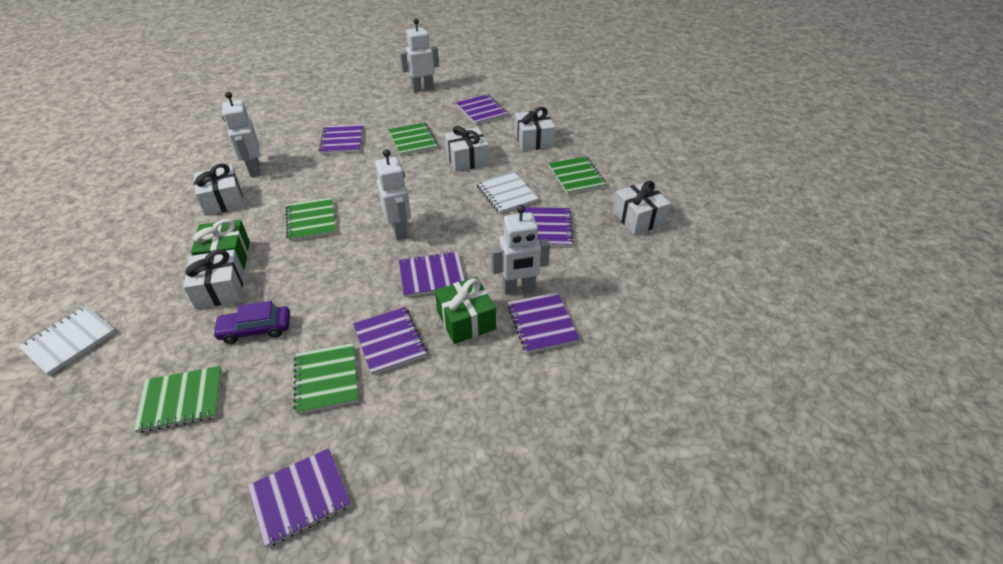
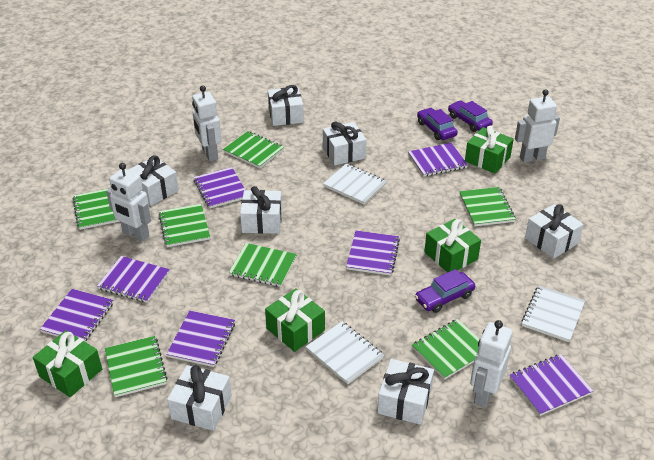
green gift: 2 -> 4
green notebook: 5 -> 7
purple car: 1 -> 3
white gift: 5 -> 7
white notebook: 2 -> 3

